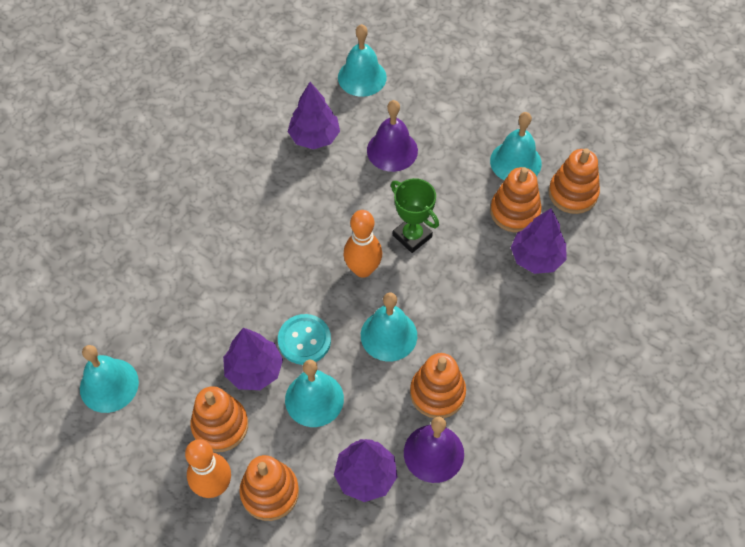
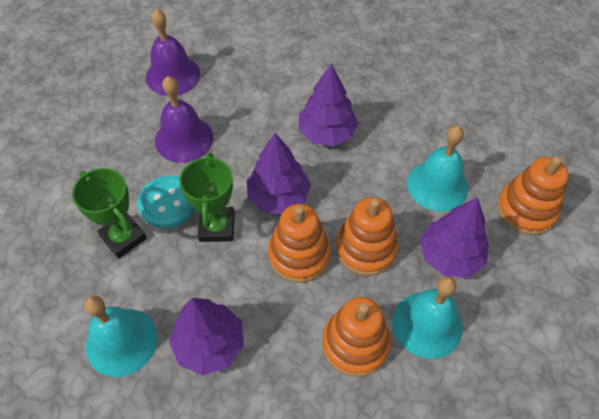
green trophy: 1 -> 2
orange bowling pin: 2 -> 0
orange stacking toy: 5 -> 4
turquoise bell: 5 -> 3

